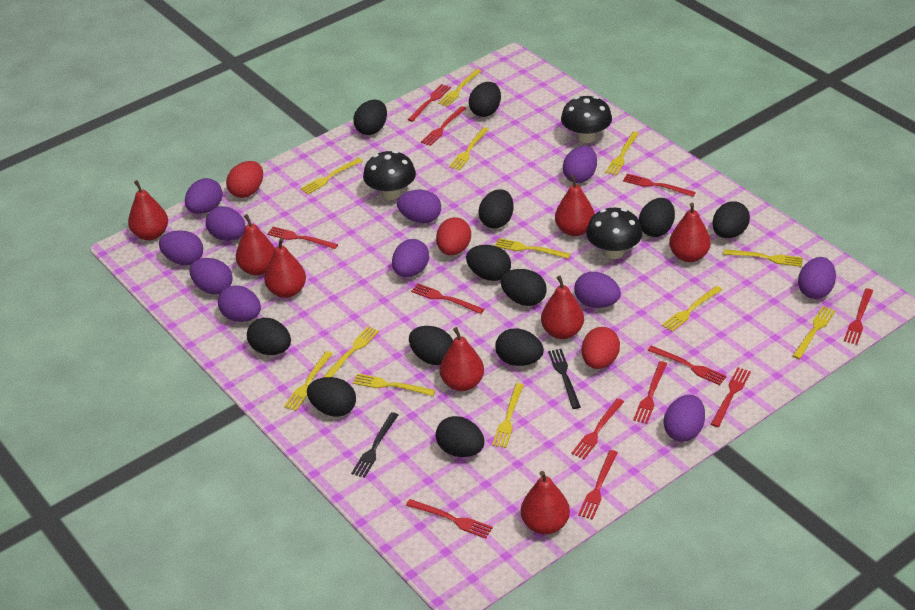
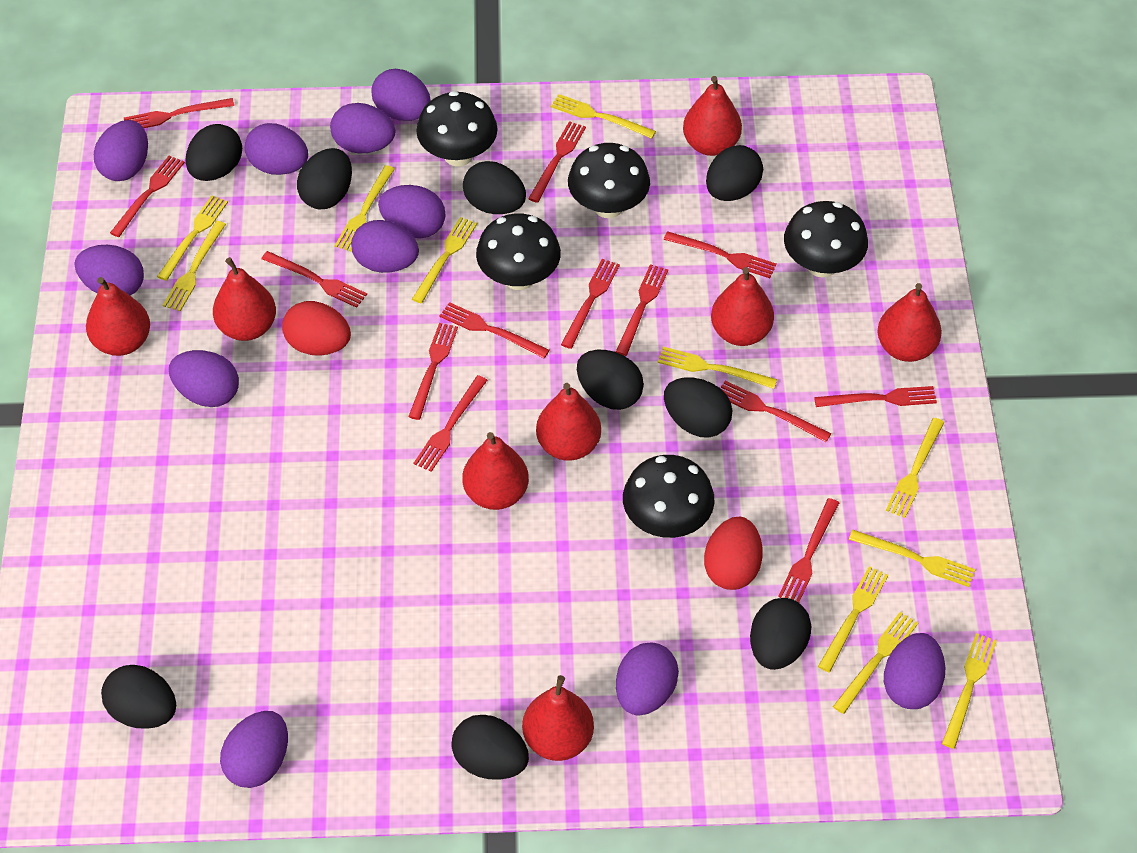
black egg: 12 -> 9
black fork: 2 -> 0
black mushroom: 3 -> 5
red egg: 3 -> 2
red fork: 12 -> 13
yellow fork: 12 -> 11

